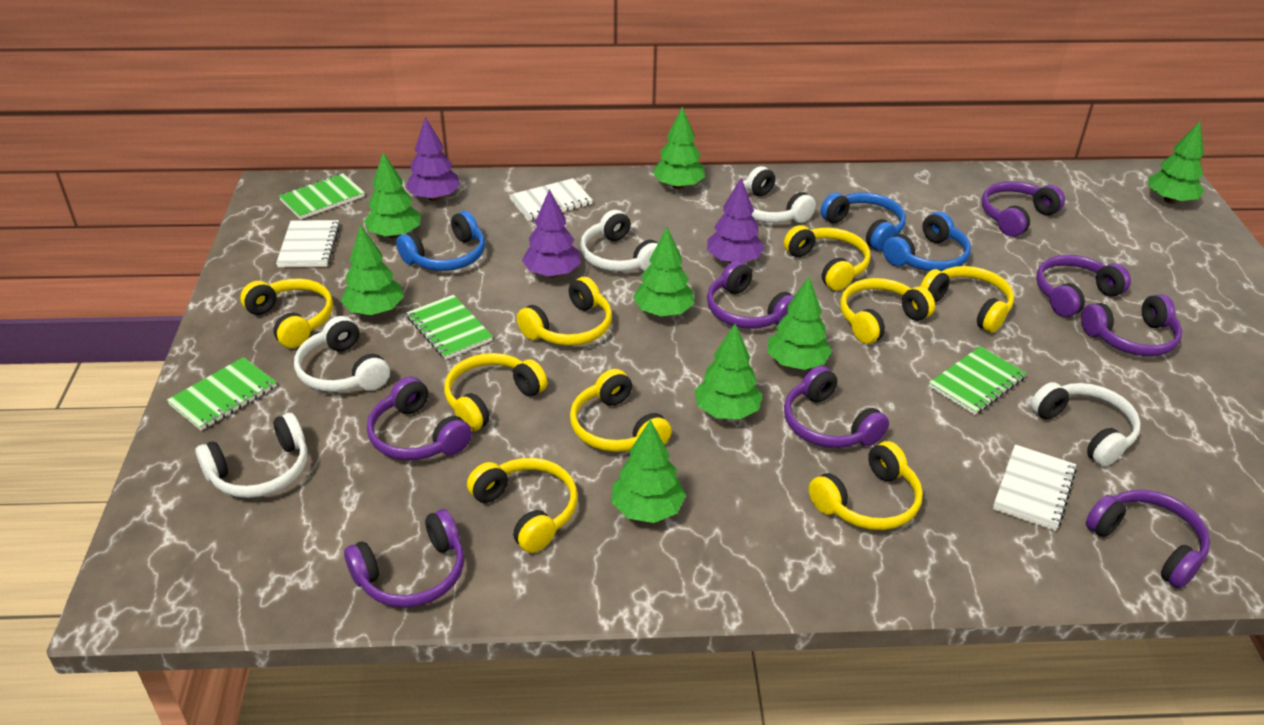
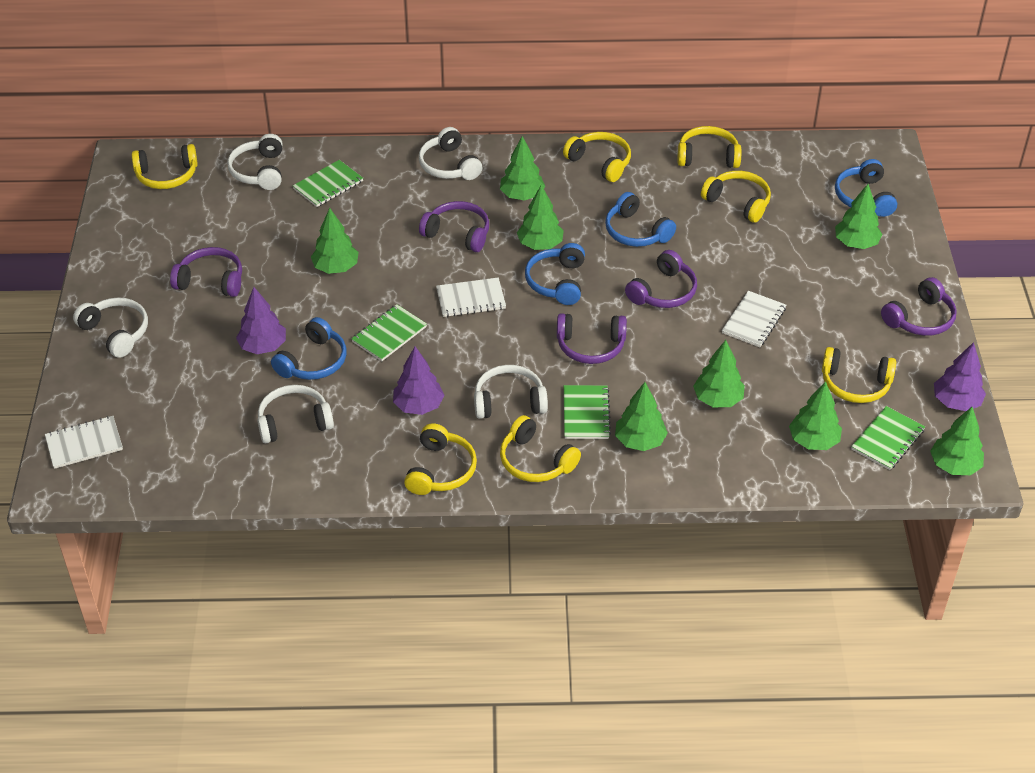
blue headphones: 3 -> 4
purple headphones: 8 -> 5
yellow headphones: 9 -> 7

